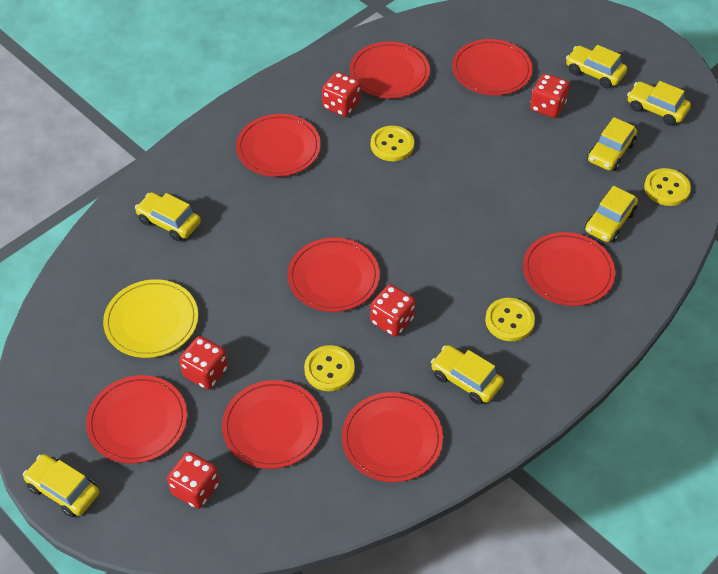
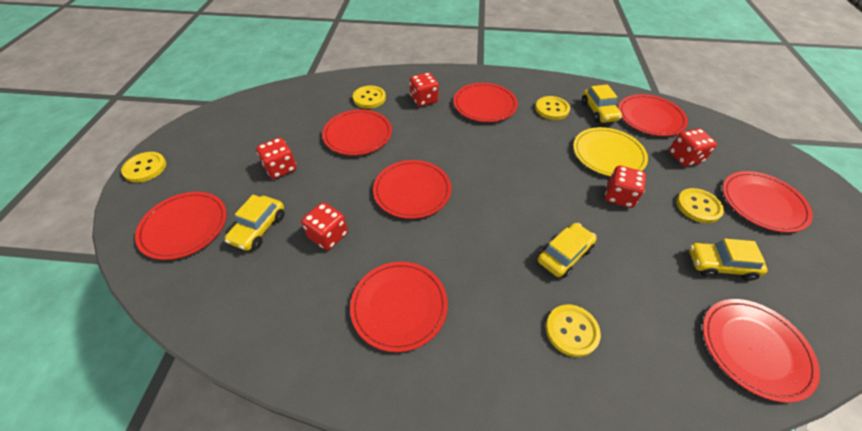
yellow button: 4 -> 5
yellow car: 7 -> 4

